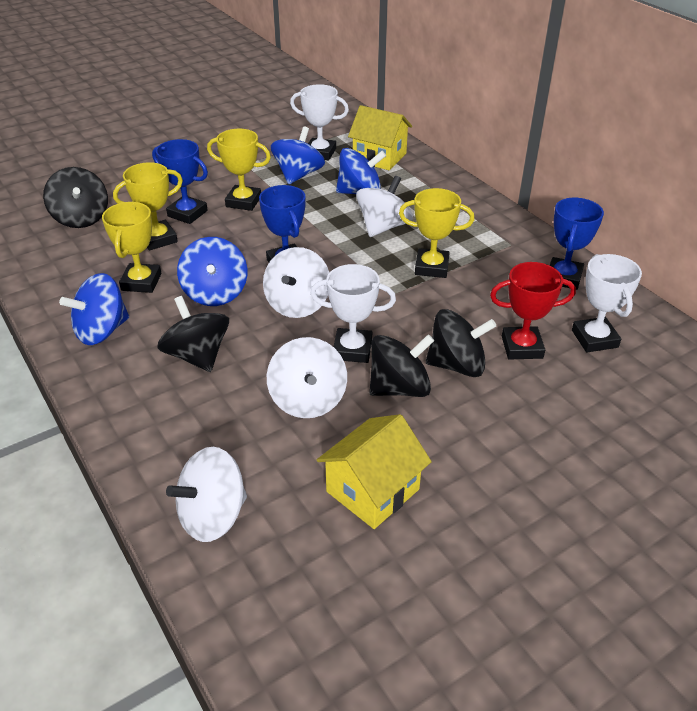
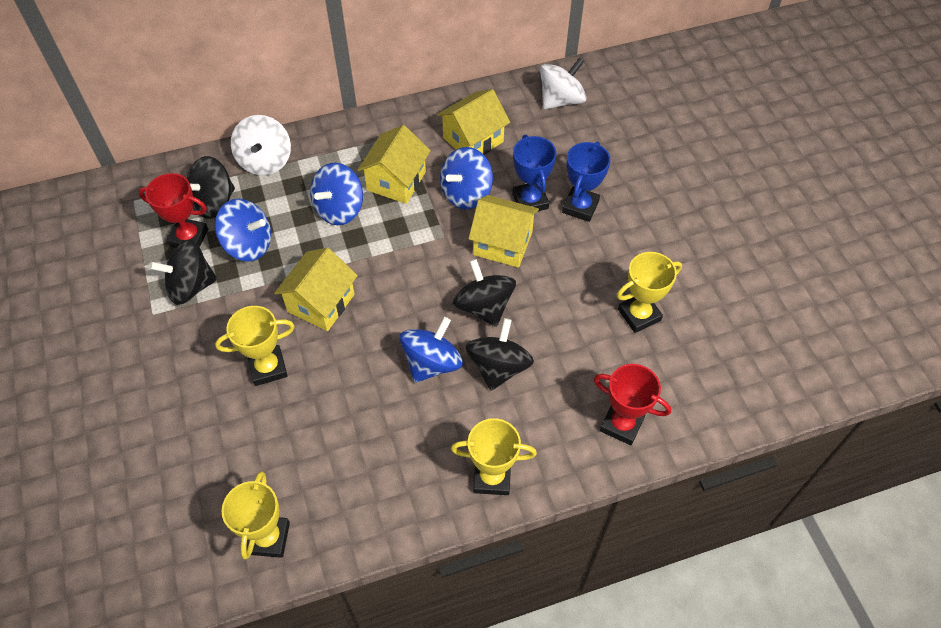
blue trophy: 3 -> 2
red trophy: 1 -> 2
white spinning top: 4 -> 2
white trophy: 3 -> 0
yellow house: 2 -> 4

